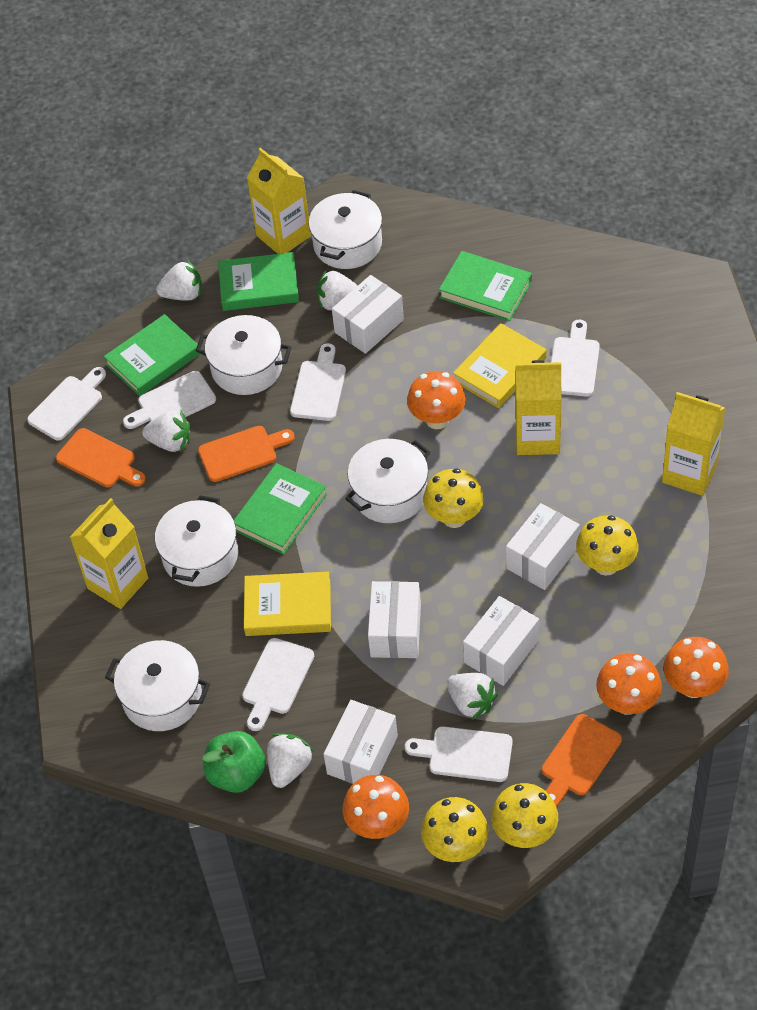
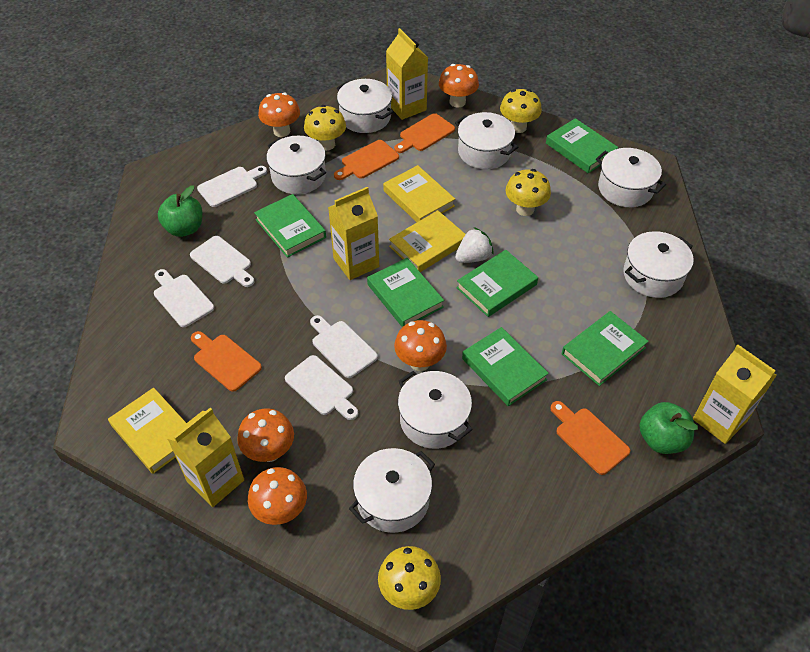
green apple: 1 -> 2
green book: 4 -> 6
orange cutting board: 3 -> 4
orange mushroom: 4 -> 5
white box: 5 -> 0
white cutting board: 6 -> 5
white pot: 5 -> 7
white strawberry: 5 -> 1
yellow book: 2 -> 3

